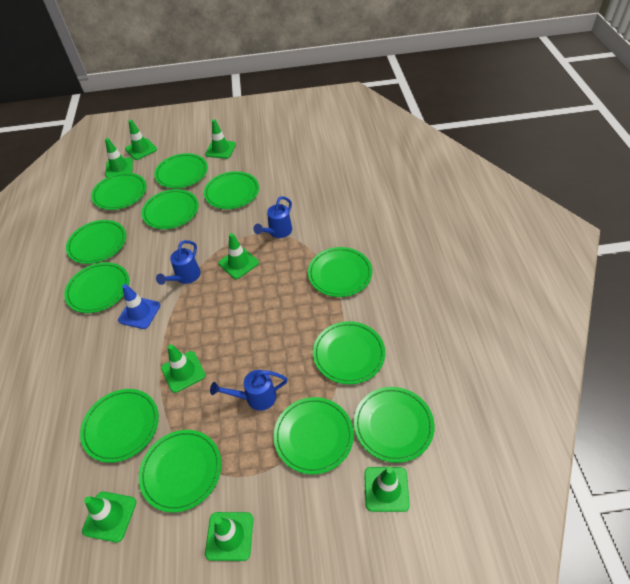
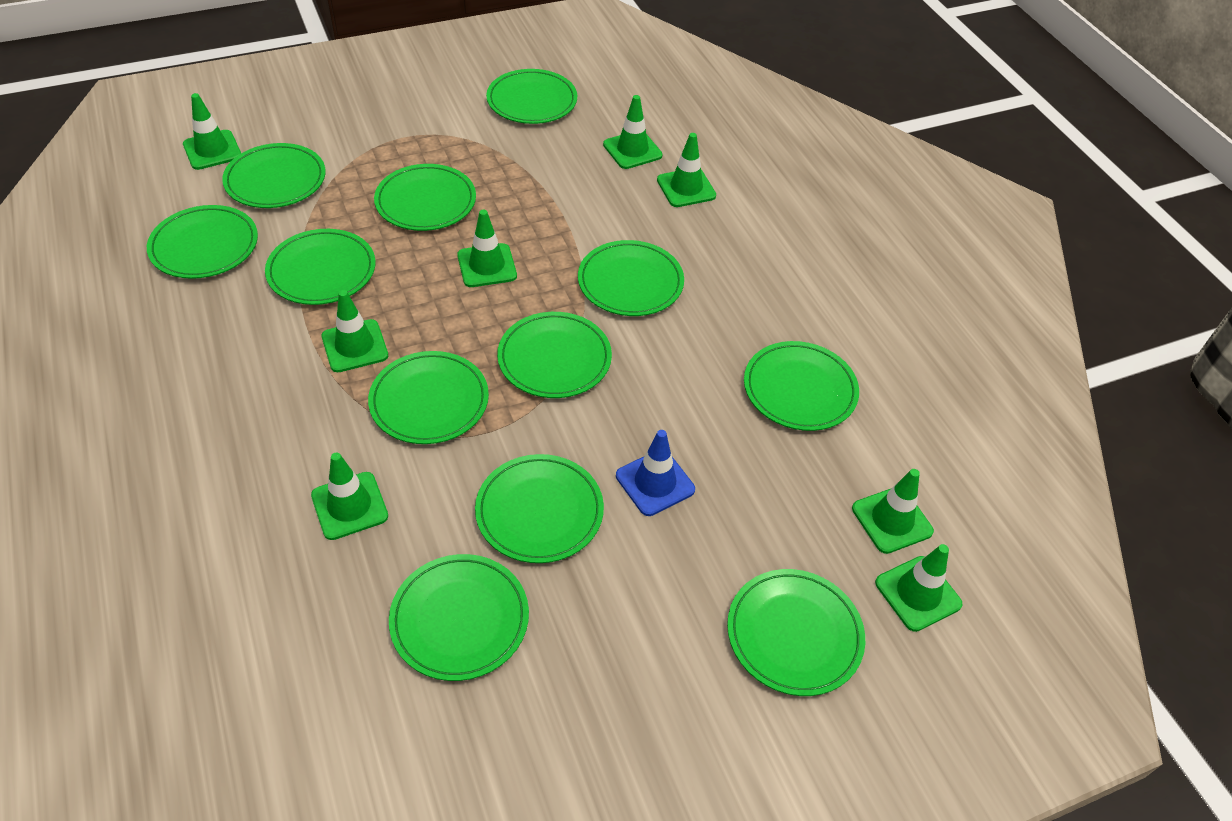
blue watering can: 3 -> 0

